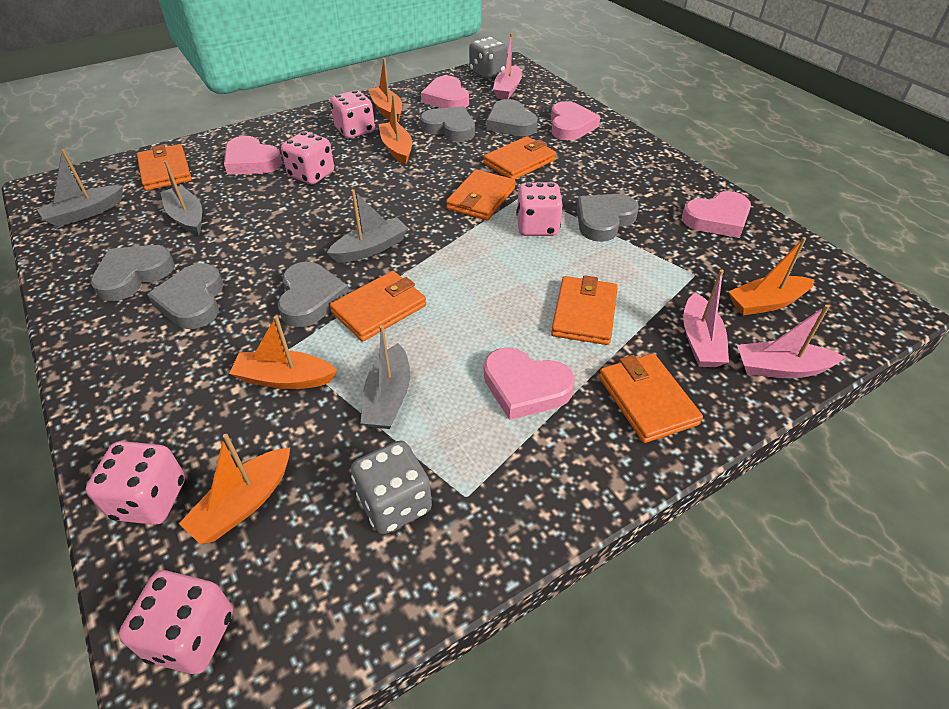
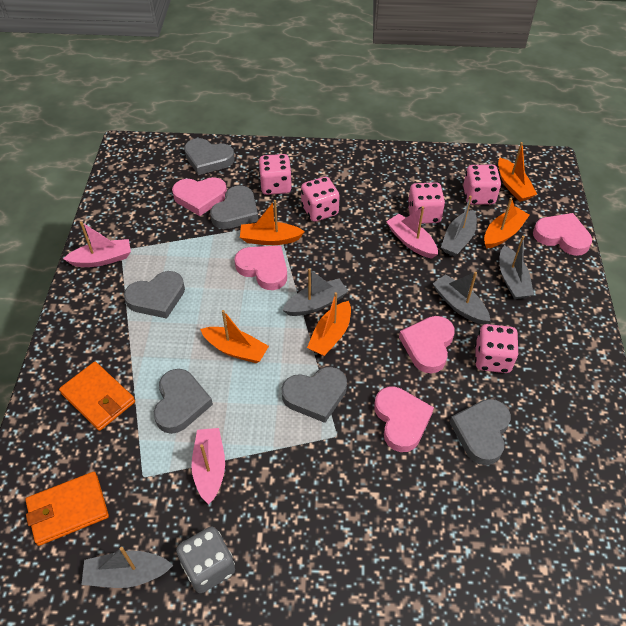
grey boat: 4 -> 5
grey dice: 2 -> 1
orange wallet: 6 -> 2

